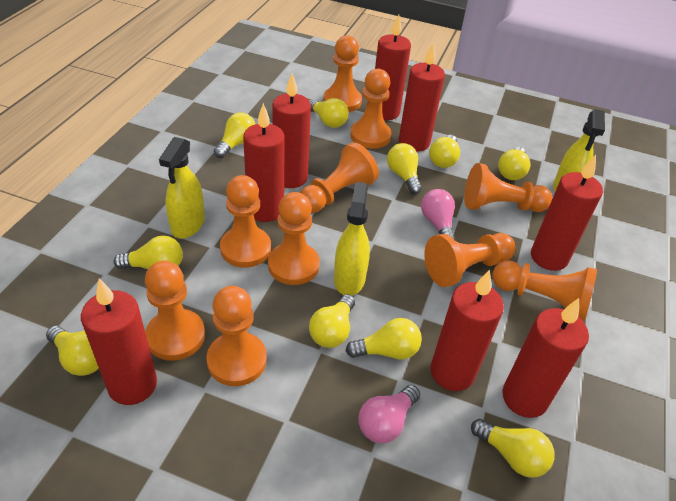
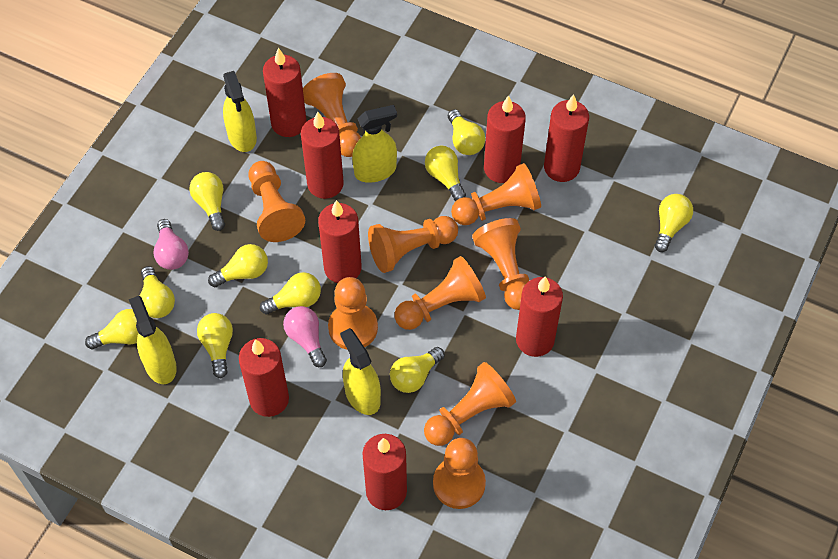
orange pawn: 10 -> 9
yellow spray bottle: 3 -> 4

